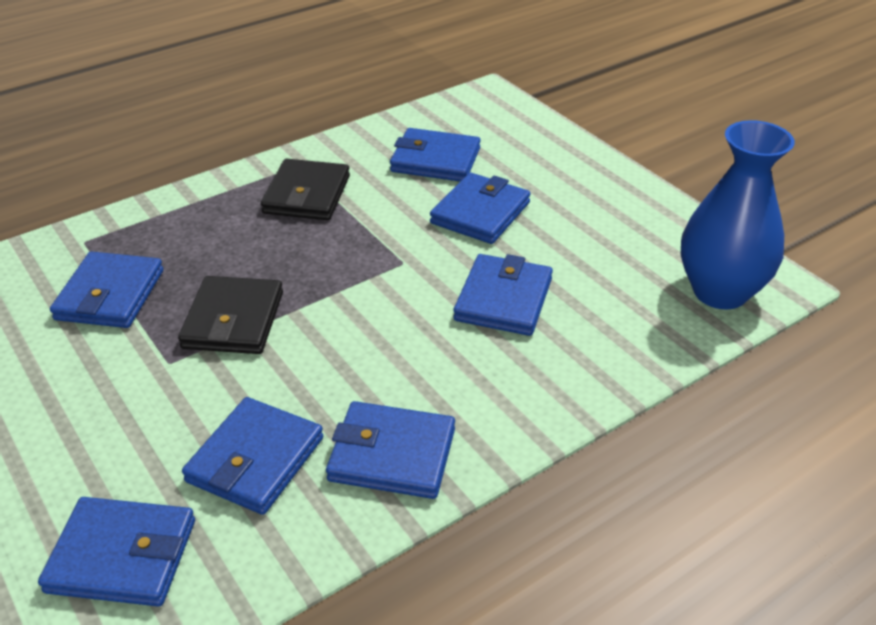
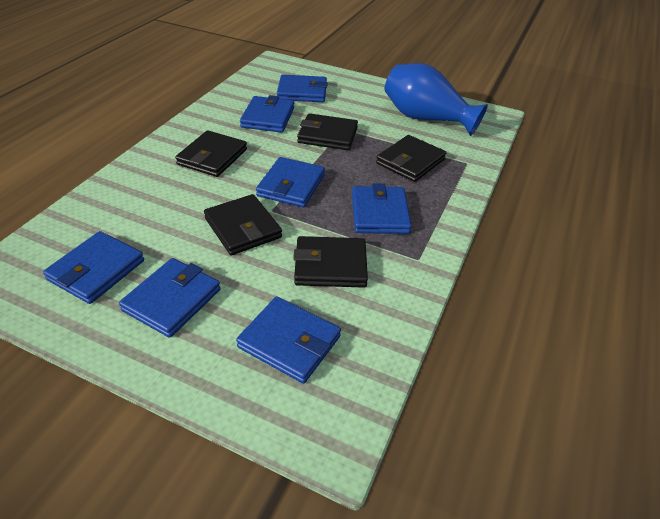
black wallet: 2 -> 5

